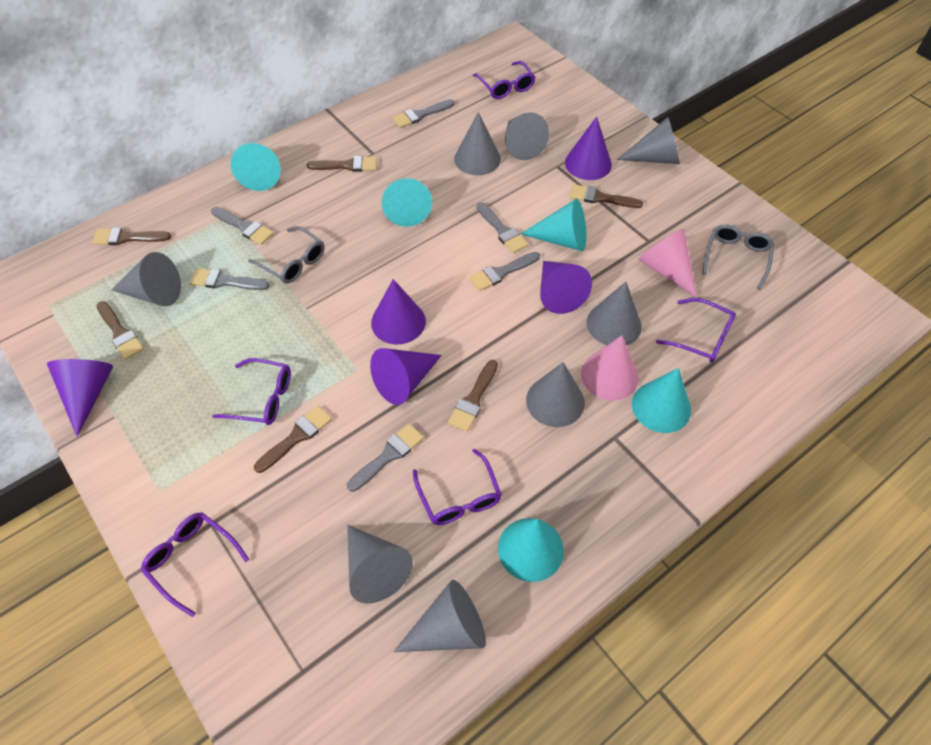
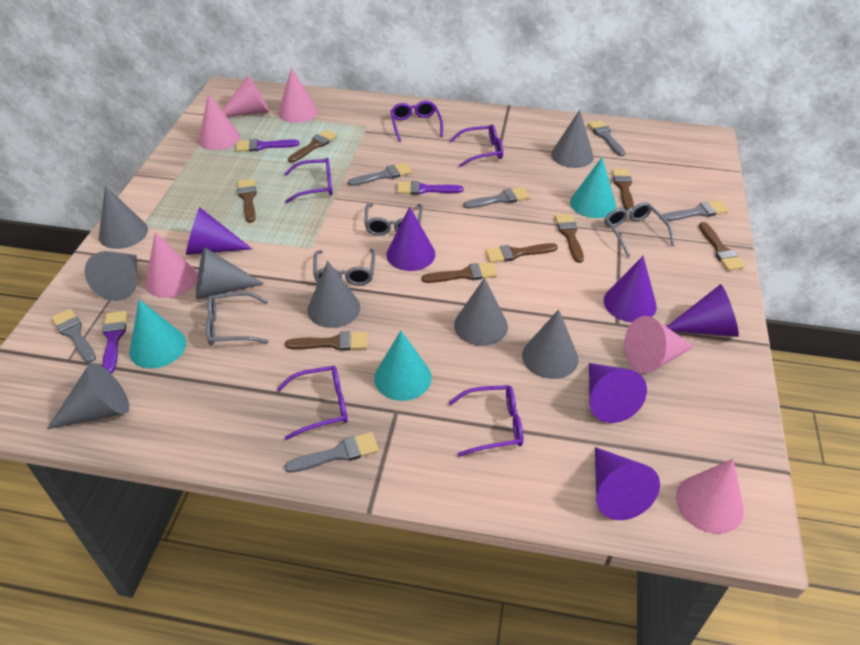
brown brush: 6 -> 8
grey glasses: 2 -> 4
pink cone: 2 -> 6
purple brush: 0 -> 3
purple cone: 5 -> 6
turquoise cone: 5 -> 3

